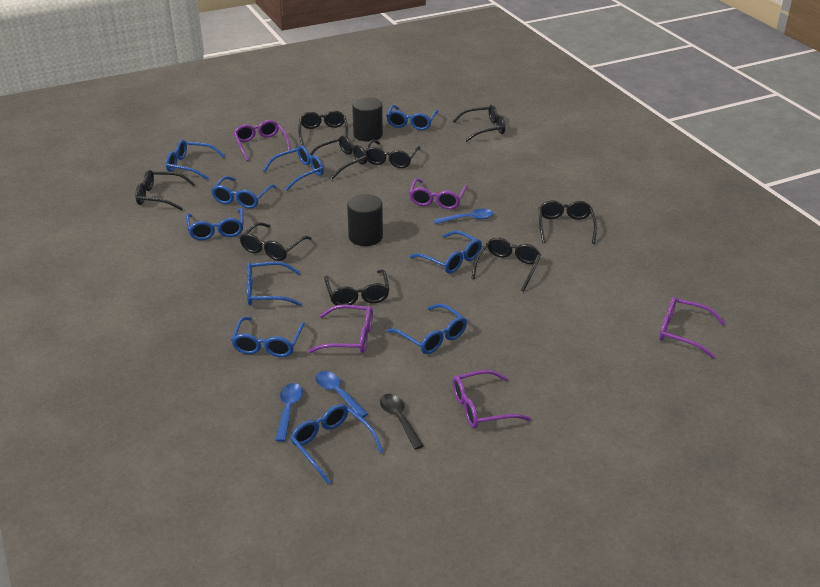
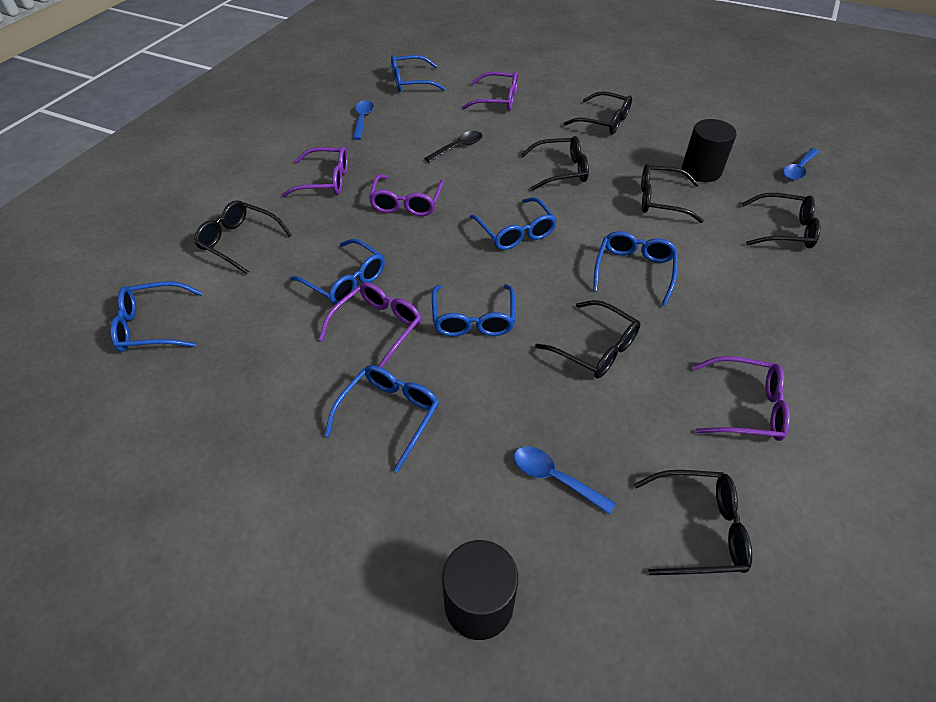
black glasses: 9 -> 7
blue glasses: 10 -> 7

